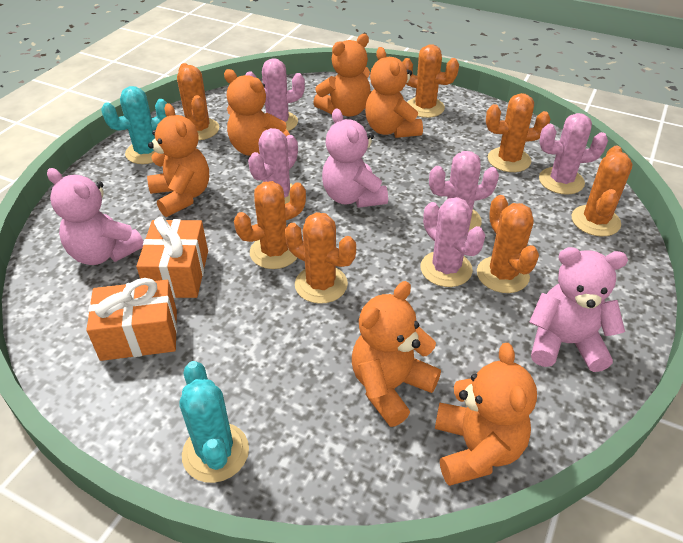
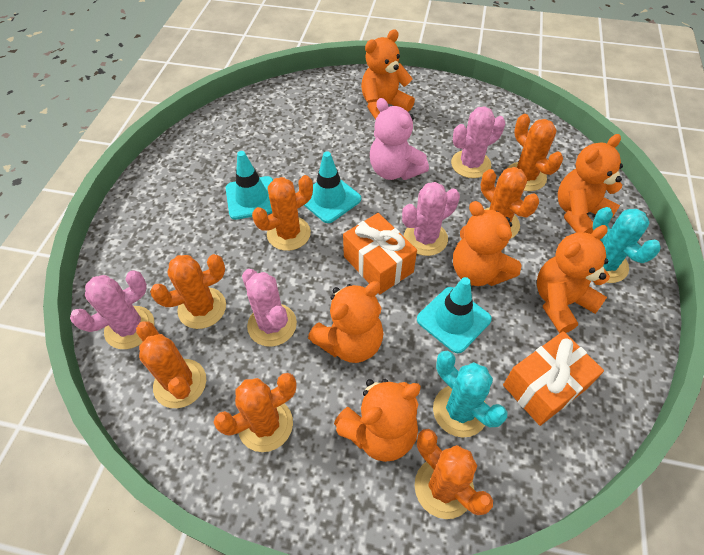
pink cactus: 5 -> 4
pink teddy bear: 3 -> 1
turquoise traffic cone: 0 -> 3

